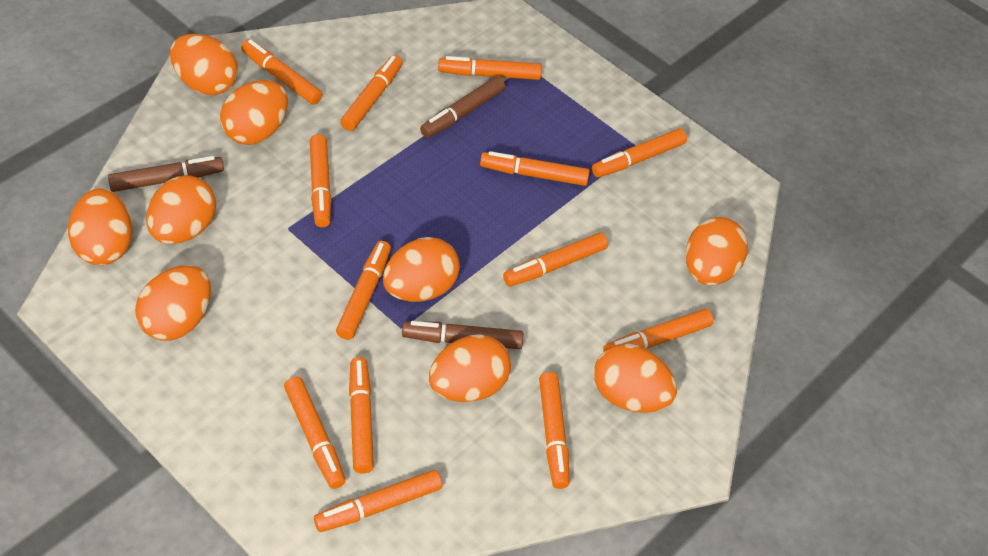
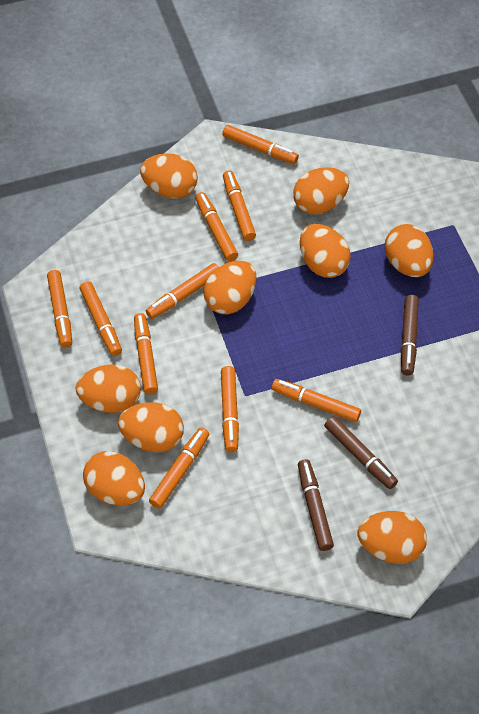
orange marker: 13 -> 10

